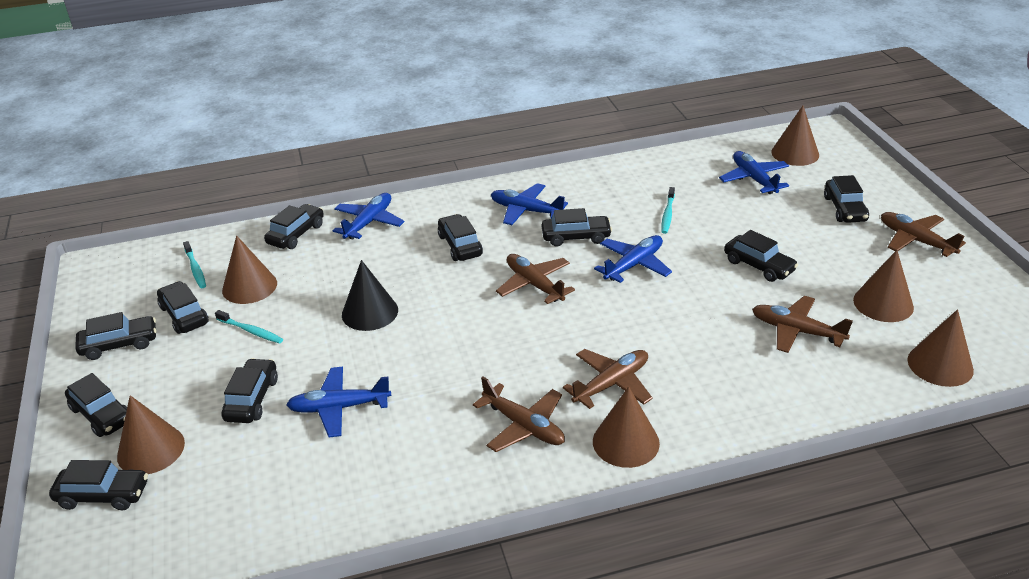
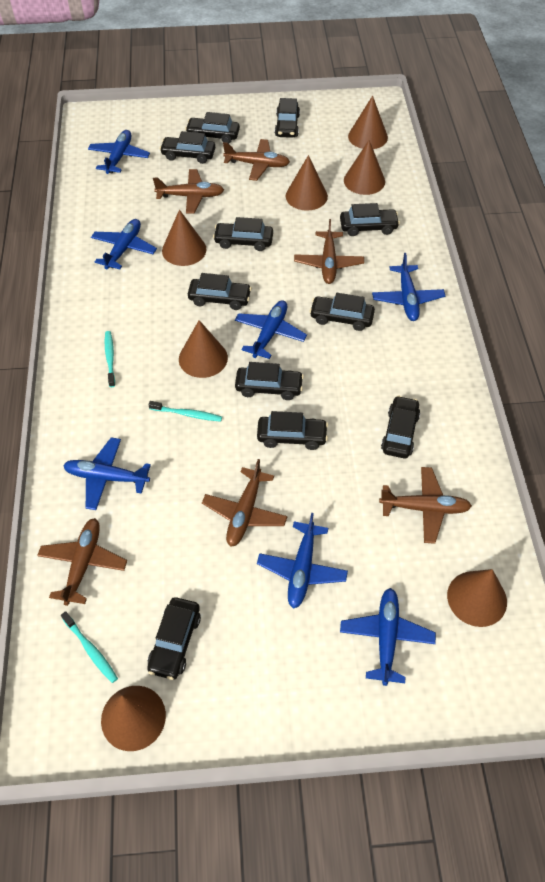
black car: 10 -> 11
black cone: 1 -> 0
blue plane: 5 -> 7
brown cone: 6 -> 7
brown plane: 5 -> 6

